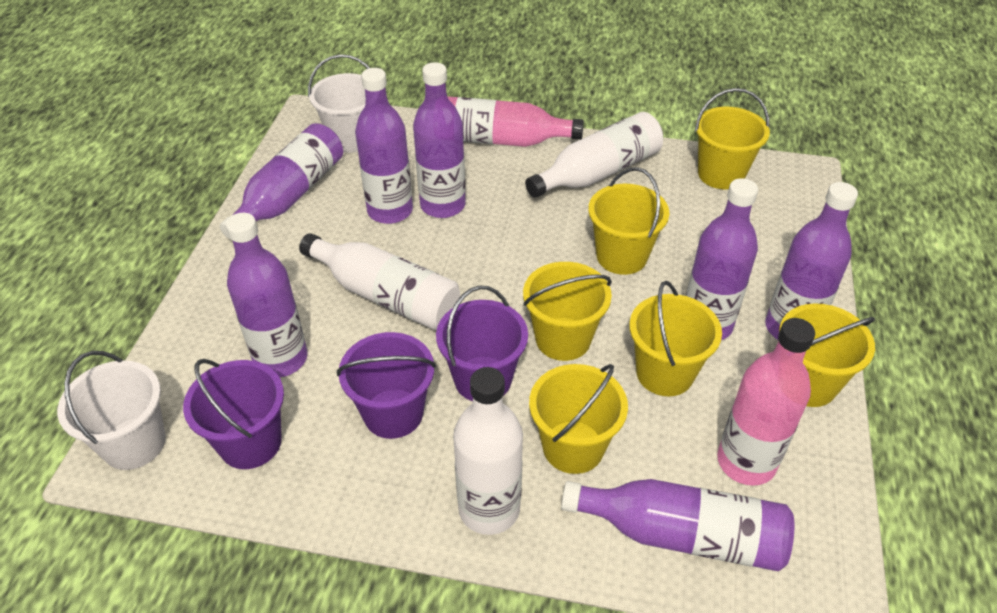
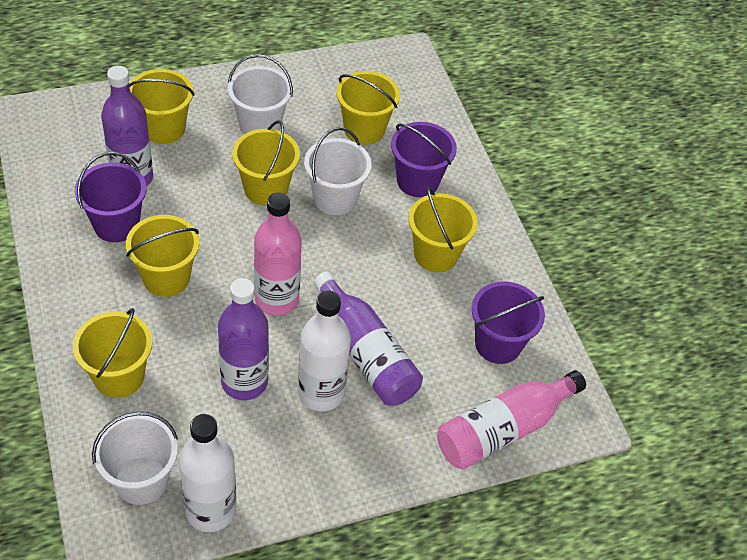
purple bottle: 7 -> 3
white bottle: 3 -> 2
white bucket: 2 -> 3

